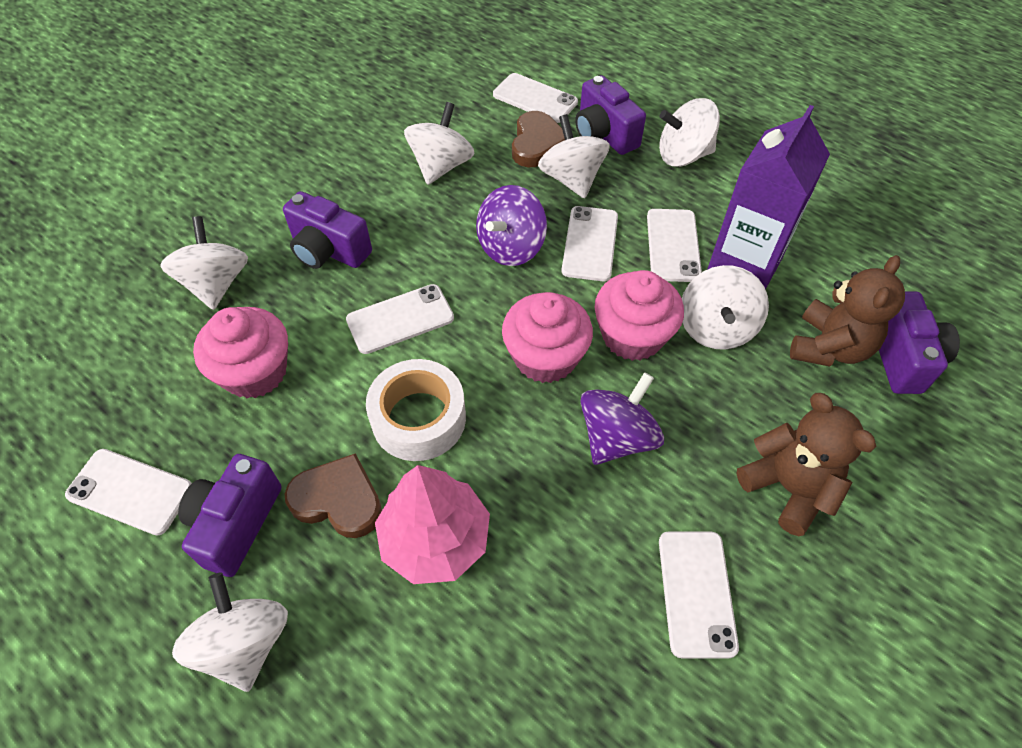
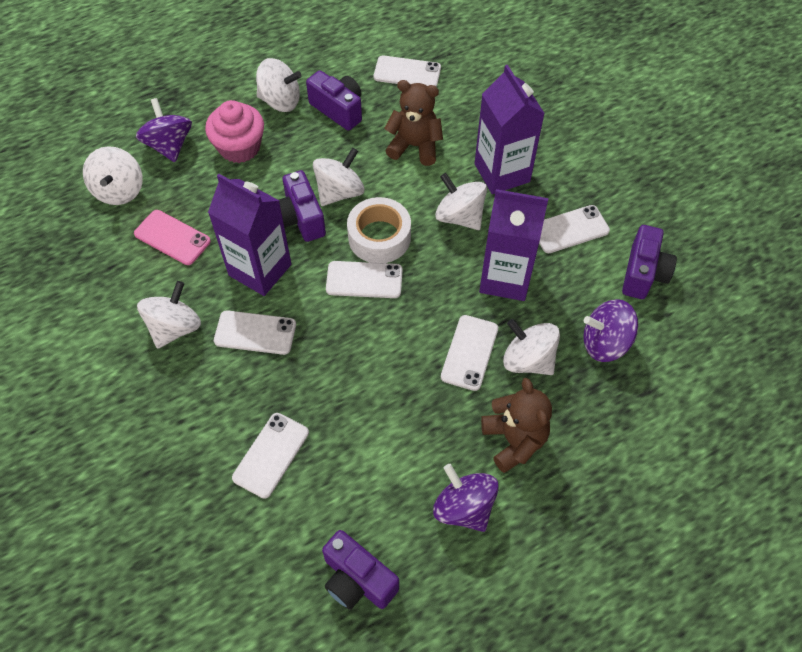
brown heart: 2 -> 0
pink cupcake: 3 -> 1
pink phone: 0 -> 1
pink tree: 1 -> 0
purple carton: 1 -> 3
purple spinning top: 2 -> 3

